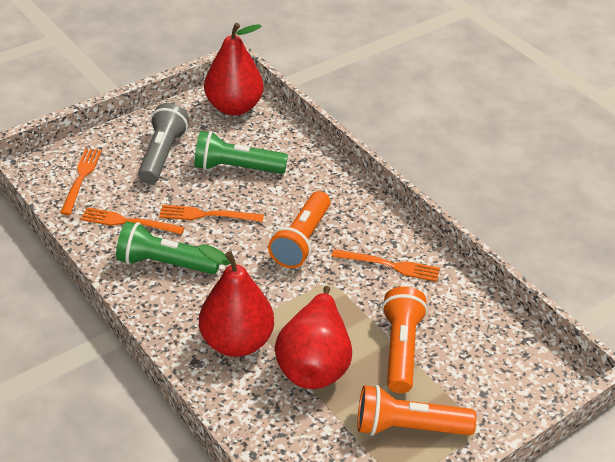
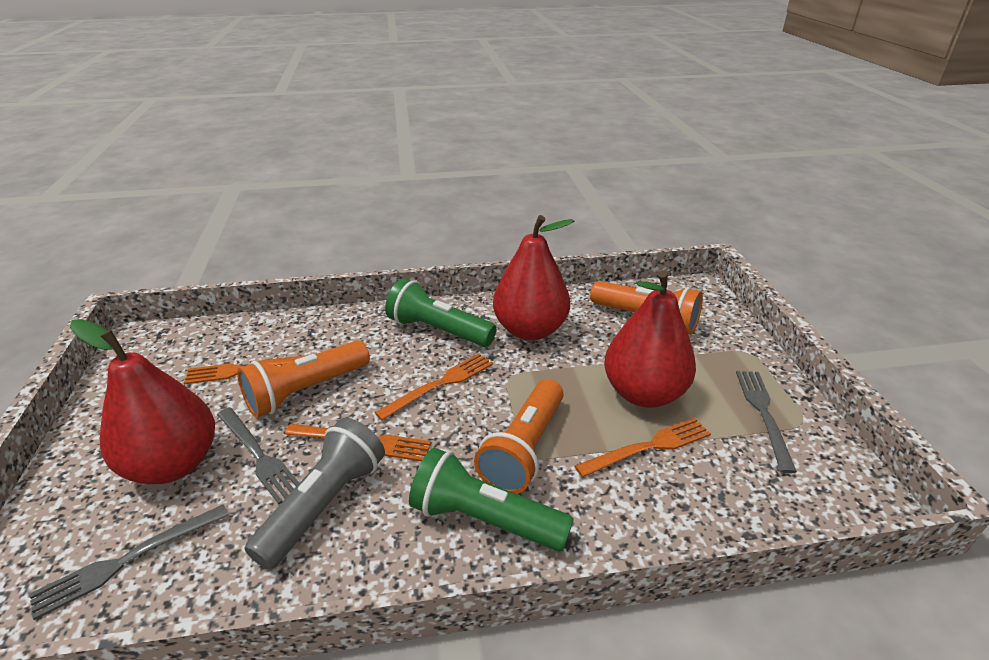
grey fork: 0 -> 3

